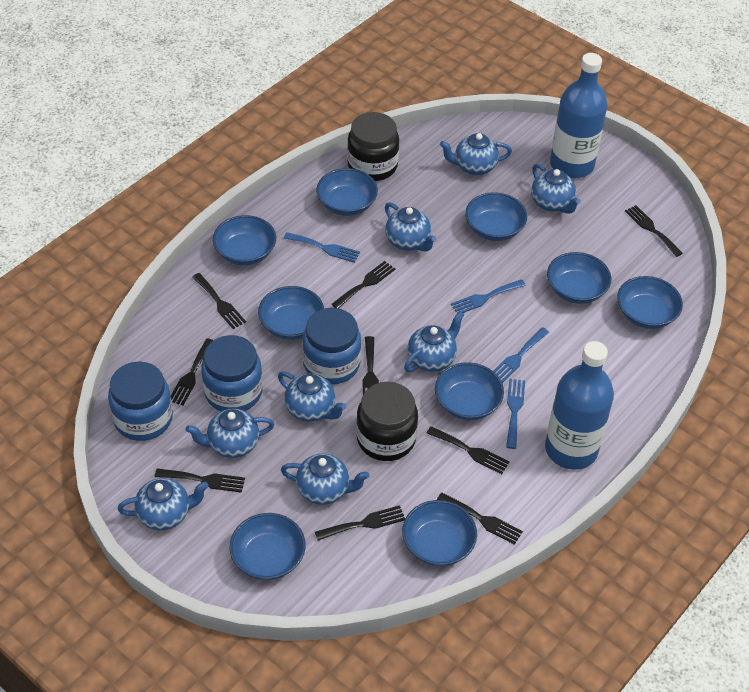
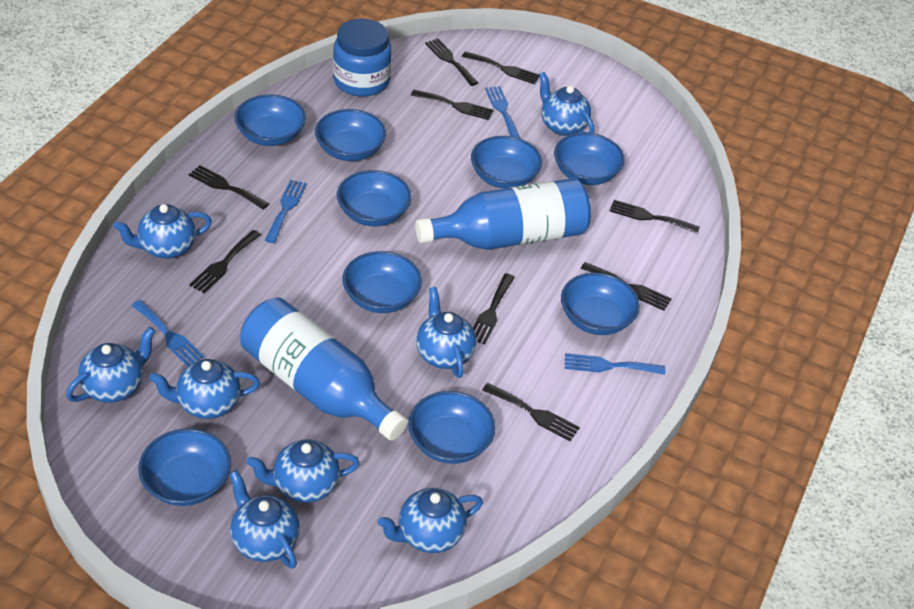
black jar: 2 -> 0
blue jar: 3 -> 1

